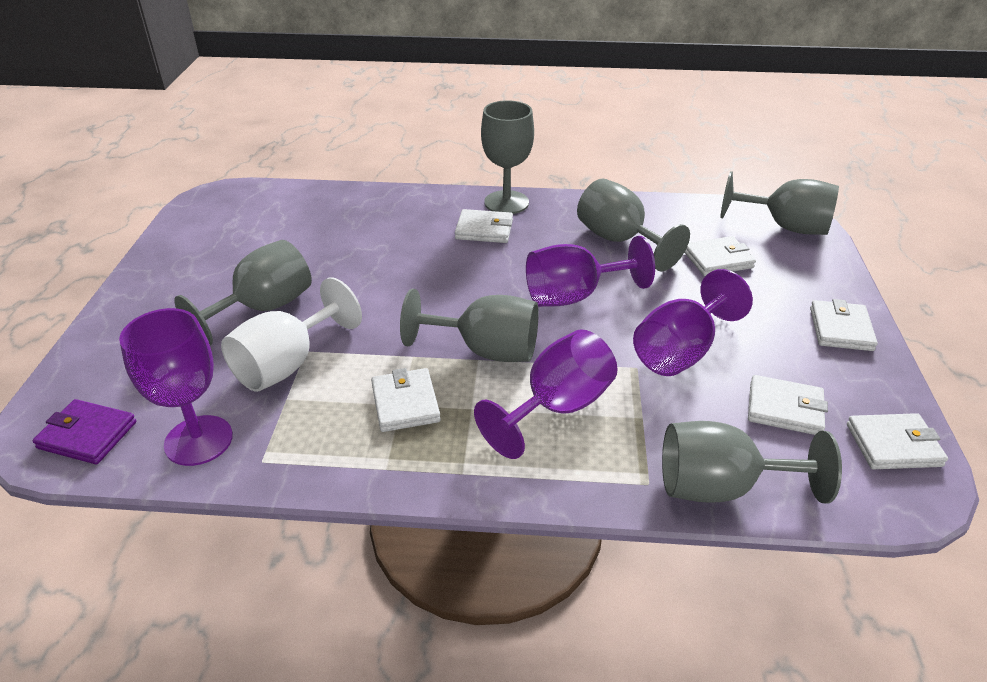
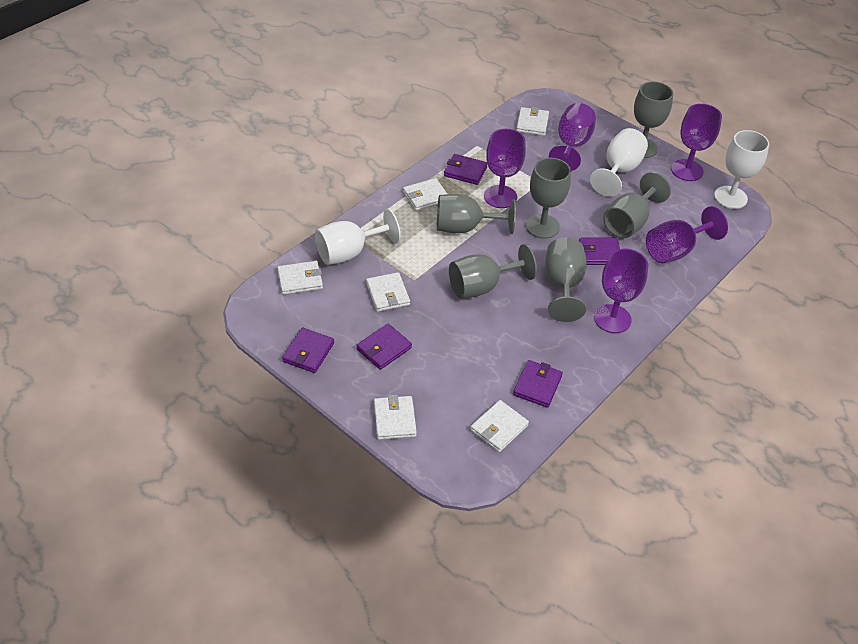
purple goblet: 4 -> 5
purple wallet: 1 -> 5
white goblet: 1 -> 3

